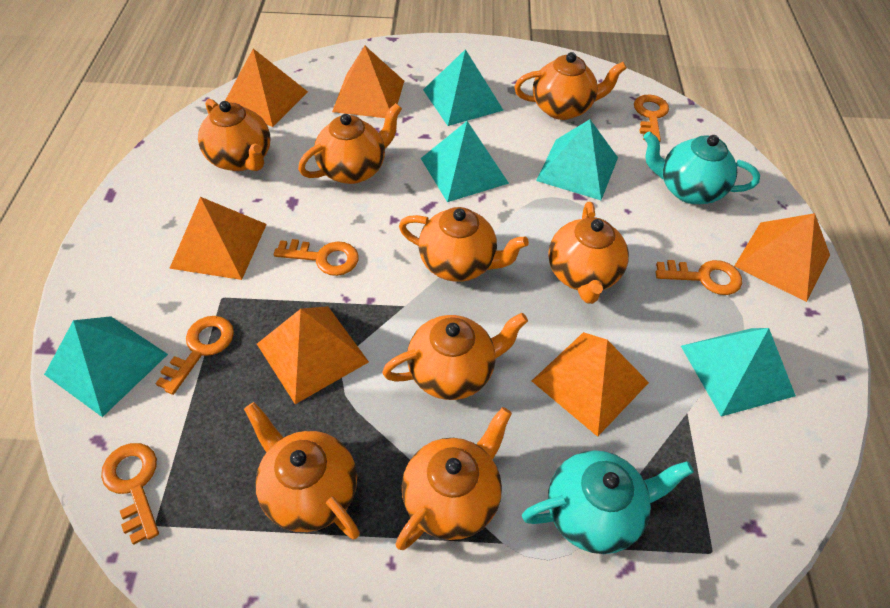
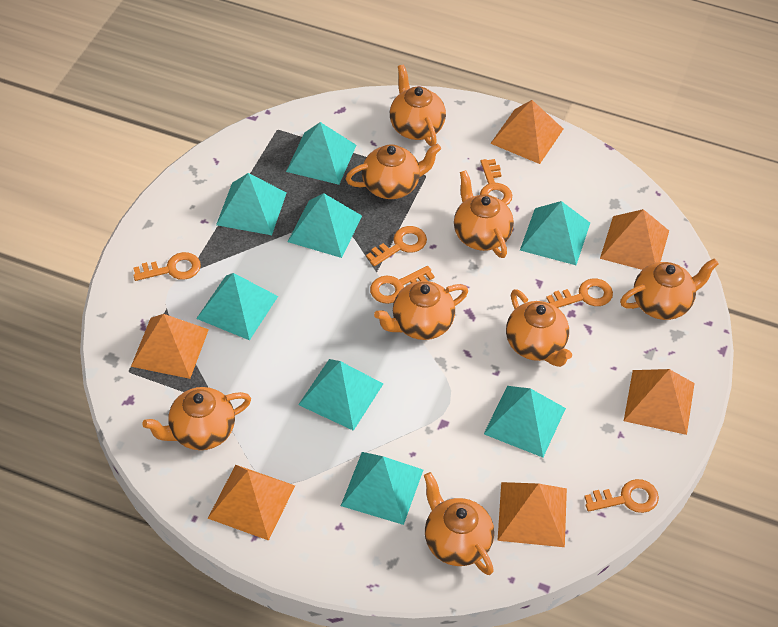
orange key: 5 -> 6
turquoise pyramid: 5 -> 8
turquoise teapot: 2 -> 0

